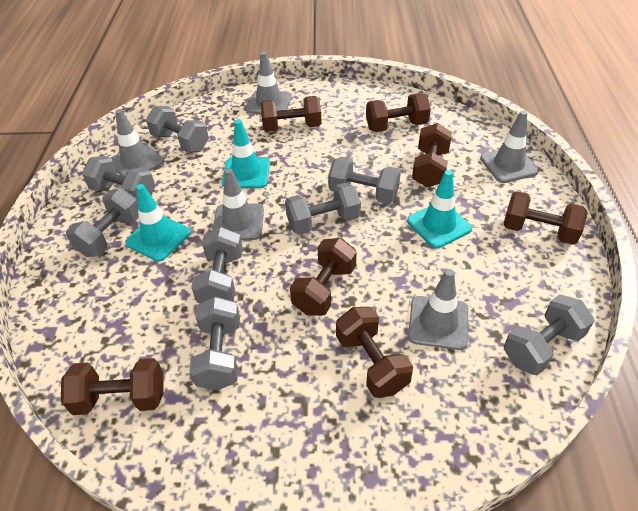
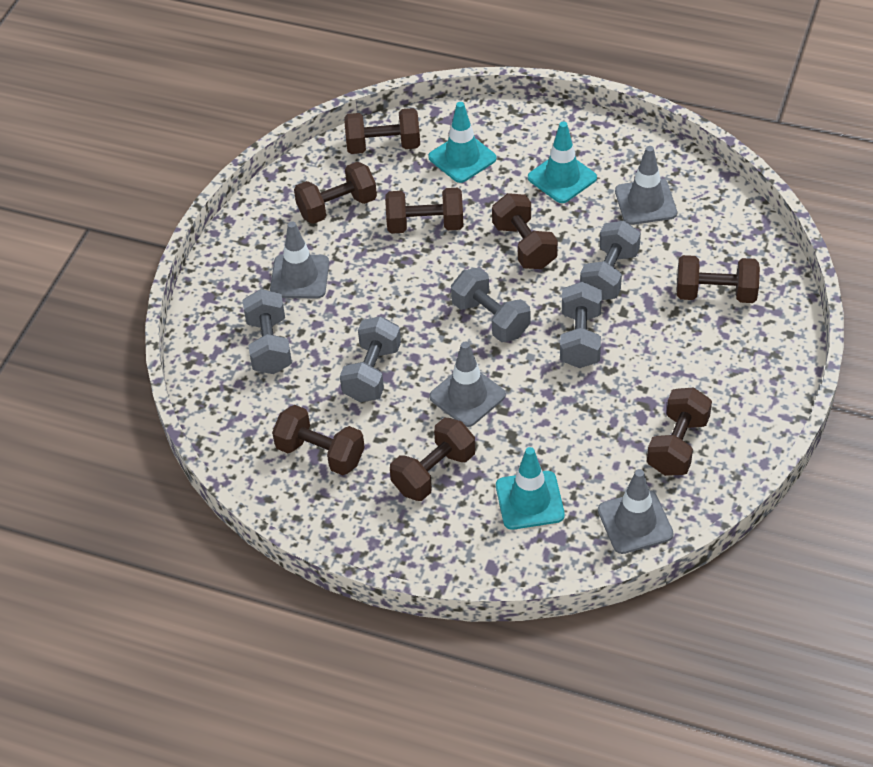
brown dumbbell: 7 -> 8
grey dumbbell: 8 -> 5
grey traffic cone: 5 -> 4

